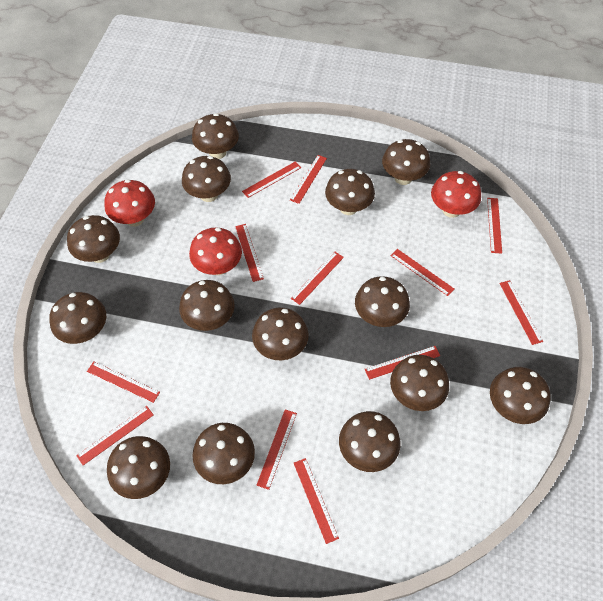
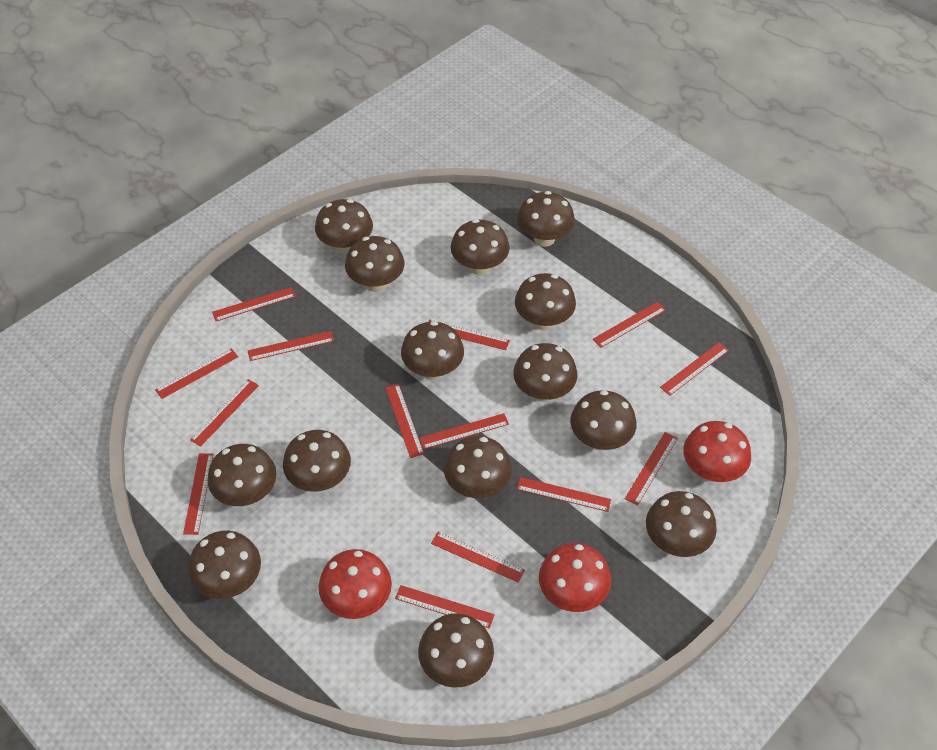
red ruler: 12 -> 14

